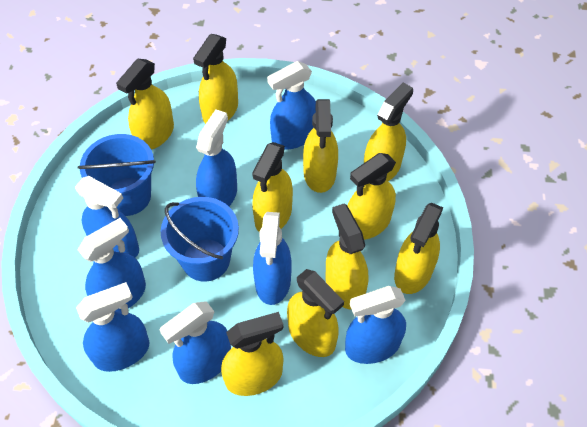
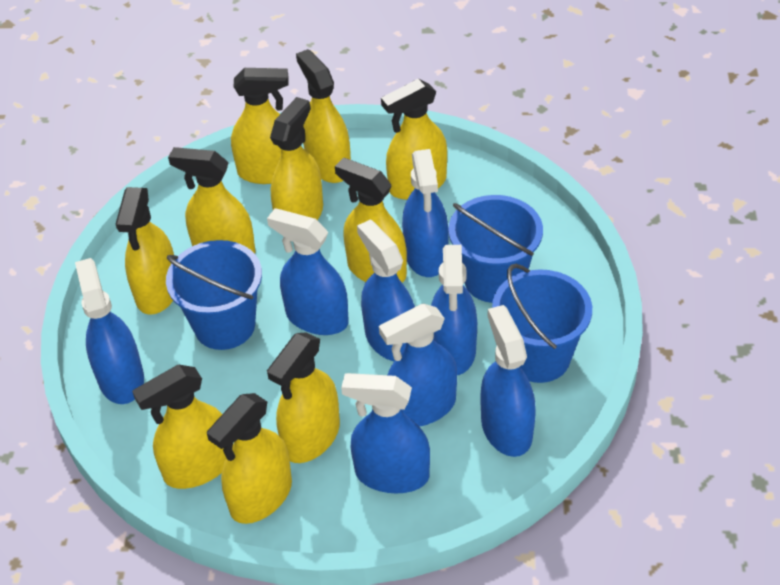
blue bucket: 2 -> 3

